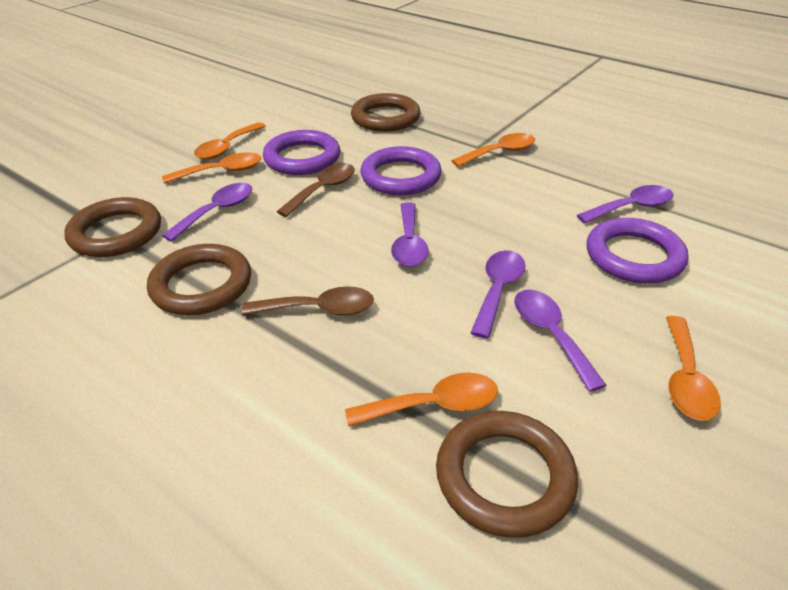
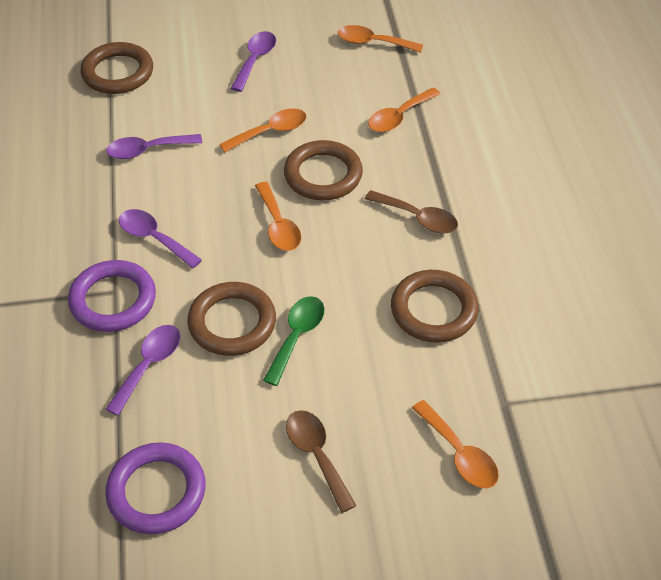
green spoon: 0 -> 1
purple ring: 3 -> 2
purple spoon: 5 -> 4

